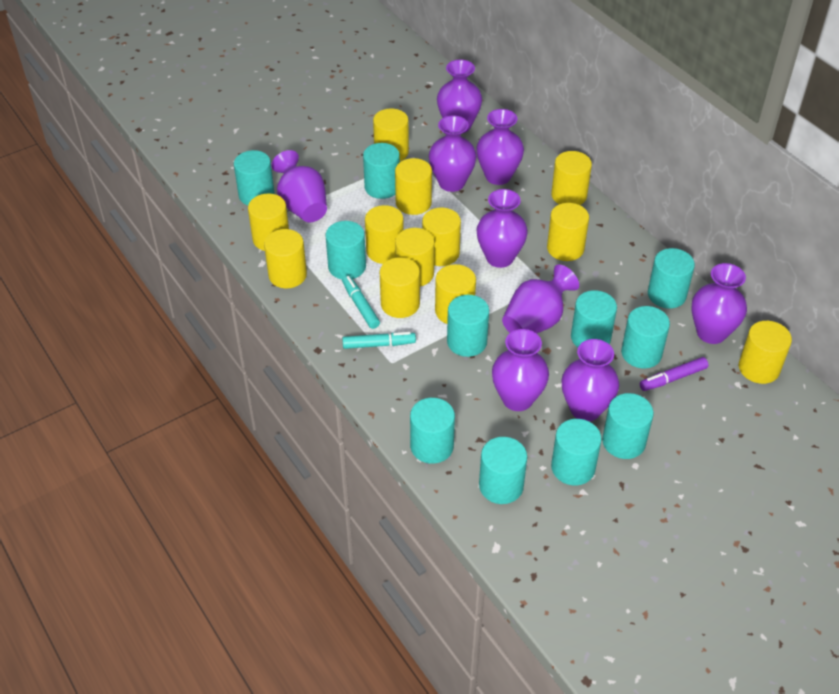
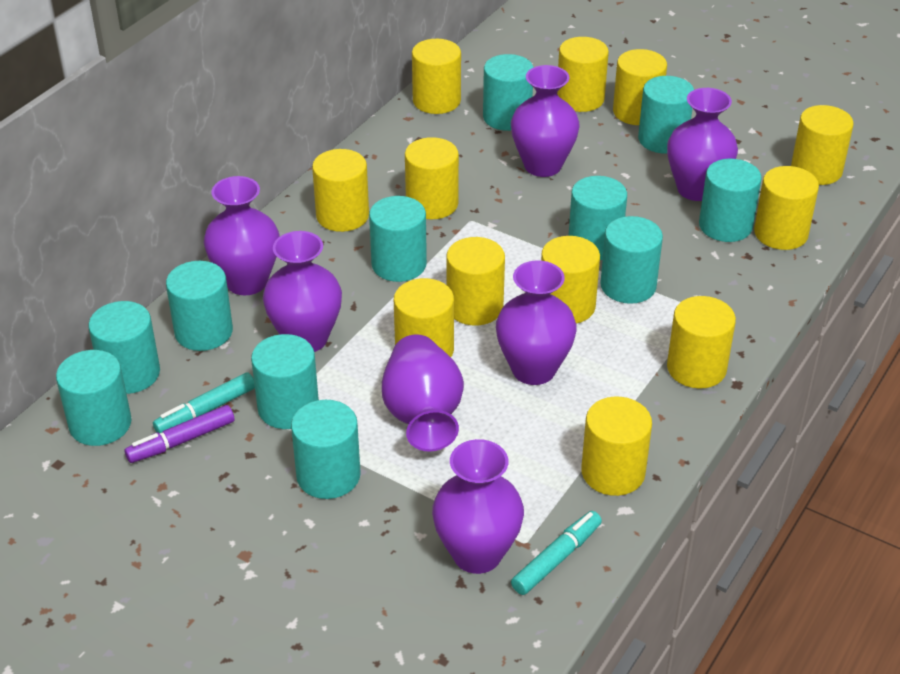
purple vase: 9 -> 7

